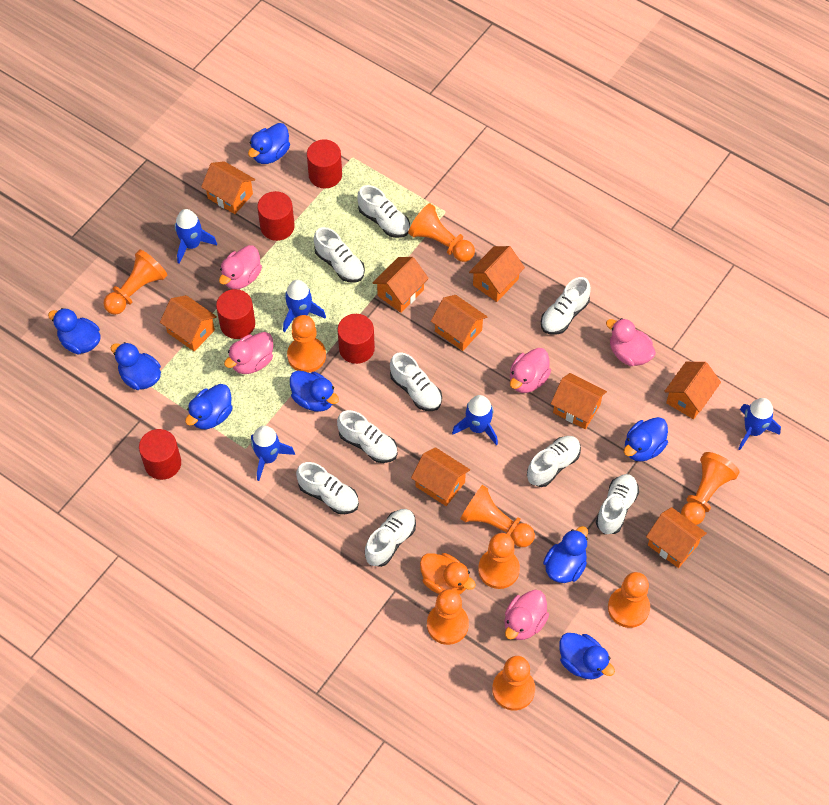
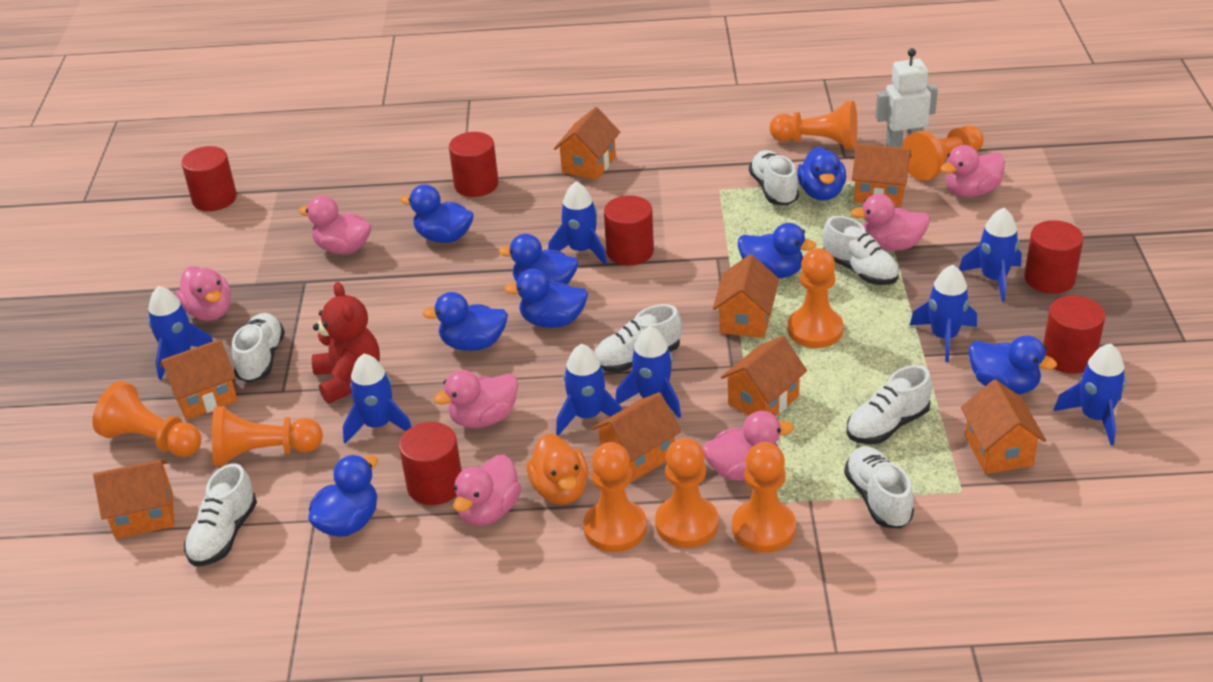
blue rocket: 5 -> 8
orange house: 9 -> 8
orange pawn: 9 -> 8
pink duck: 5 -> 7
red cylinder: 5 -> 6
red teddy bear: 0 -> 1
white robot: 0 -> 1
white shoe: 9 -> 7

